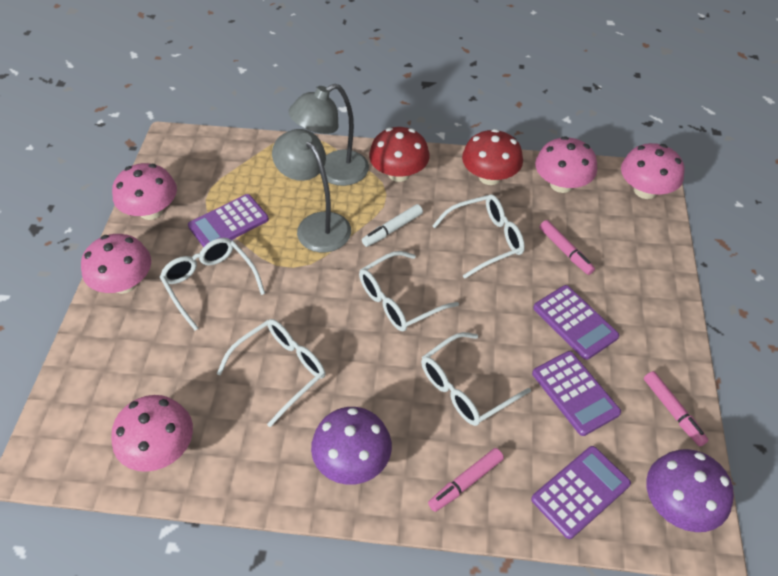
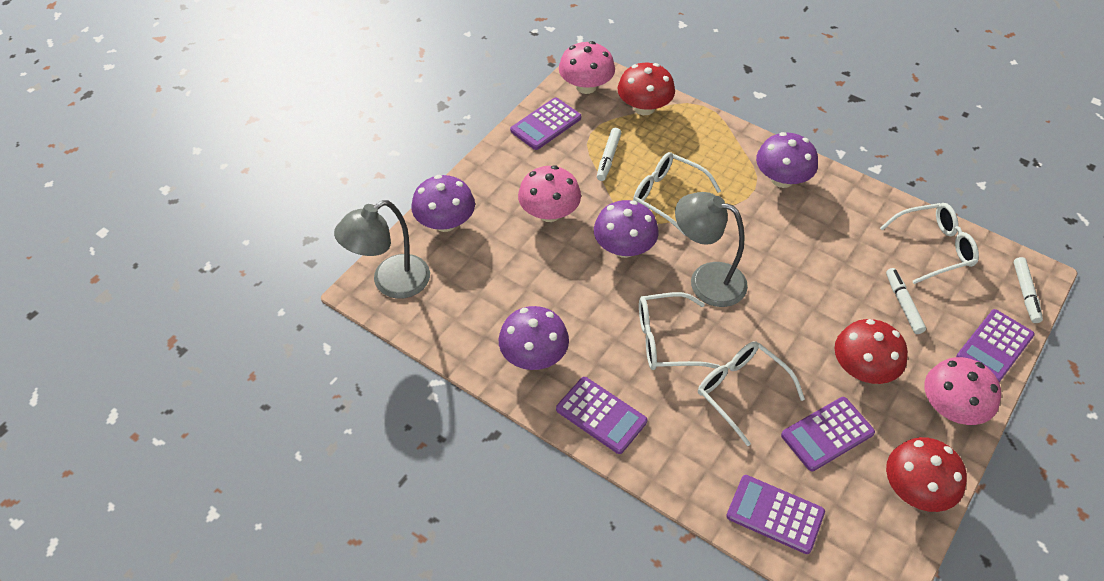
pink marker: 3 -> 0
pink mushroom: 5 -> 3
purple calculator: 4 -> 5
purple mushroom: 2 -> 4
red mushroom: 2 -> 3
white glasses: 5 -> 4
white marker: 1 -> 3

